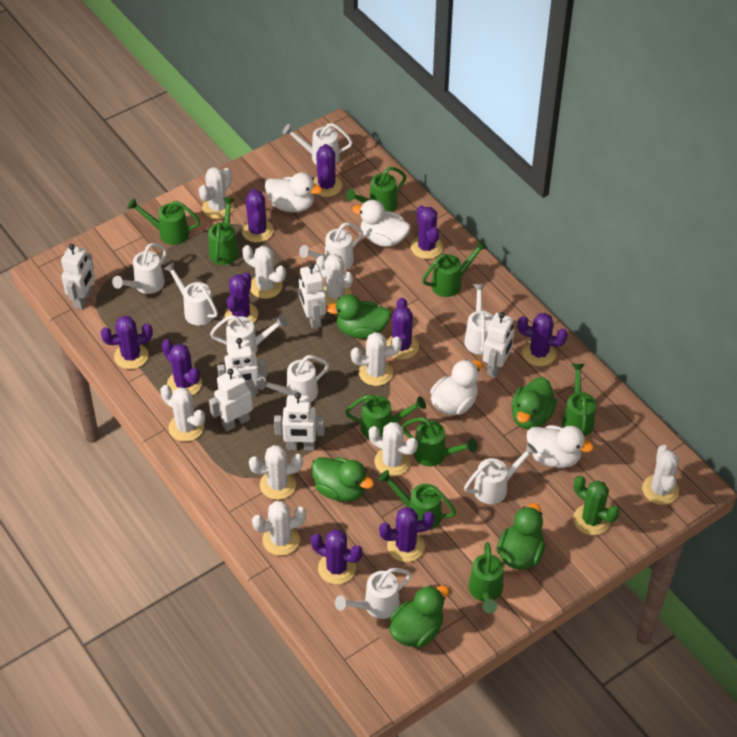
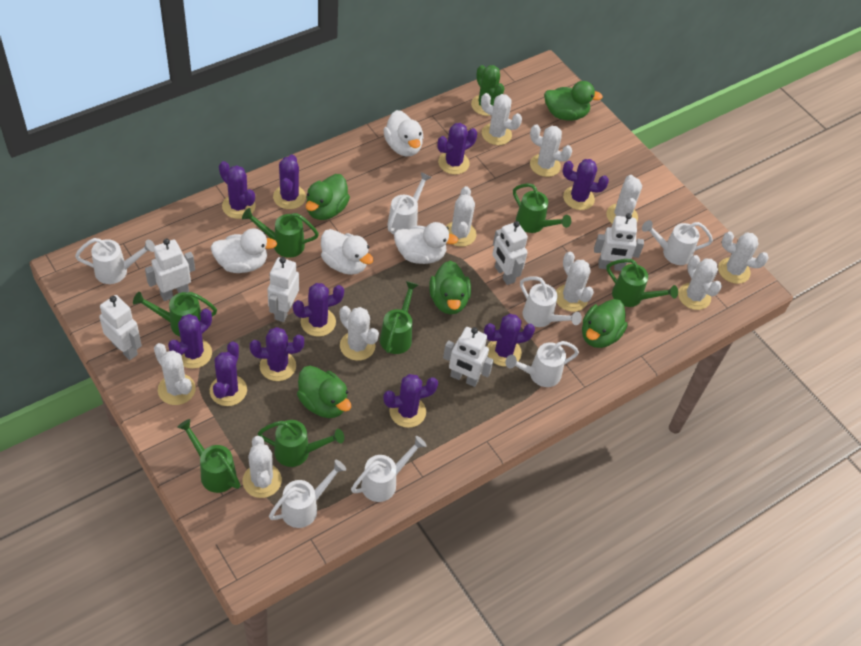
green watering can: 9 -> 7
white cactus: 9 -> 10
white watering can: 9 -> 7

